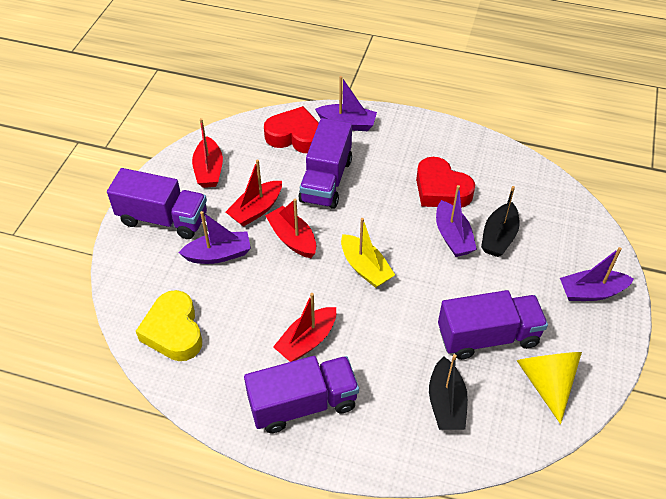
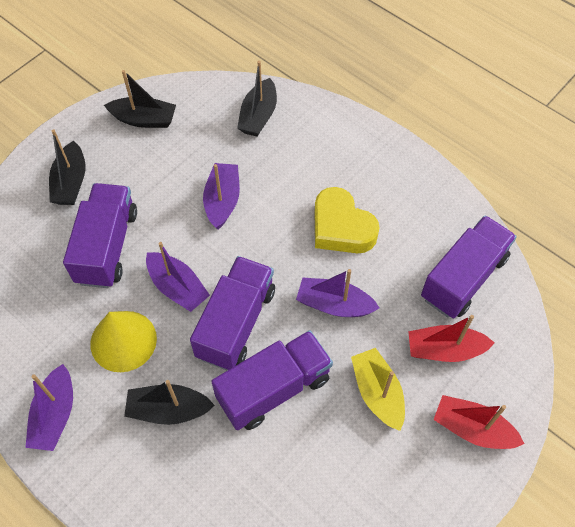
black boat: 2 -> 4
red boat: 4 -> 2
red heart: 2 -> 0

